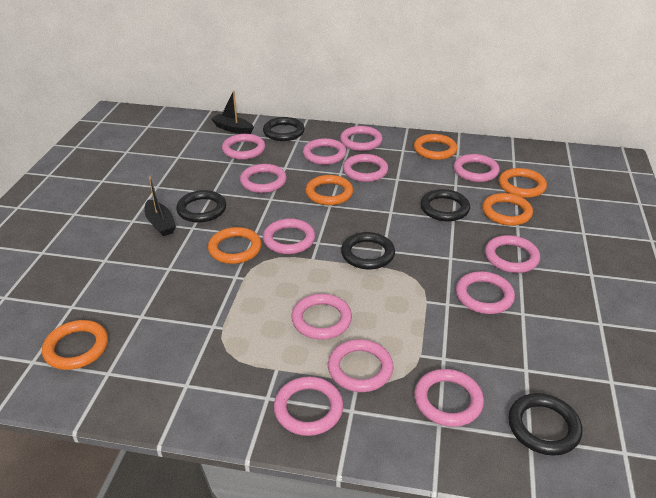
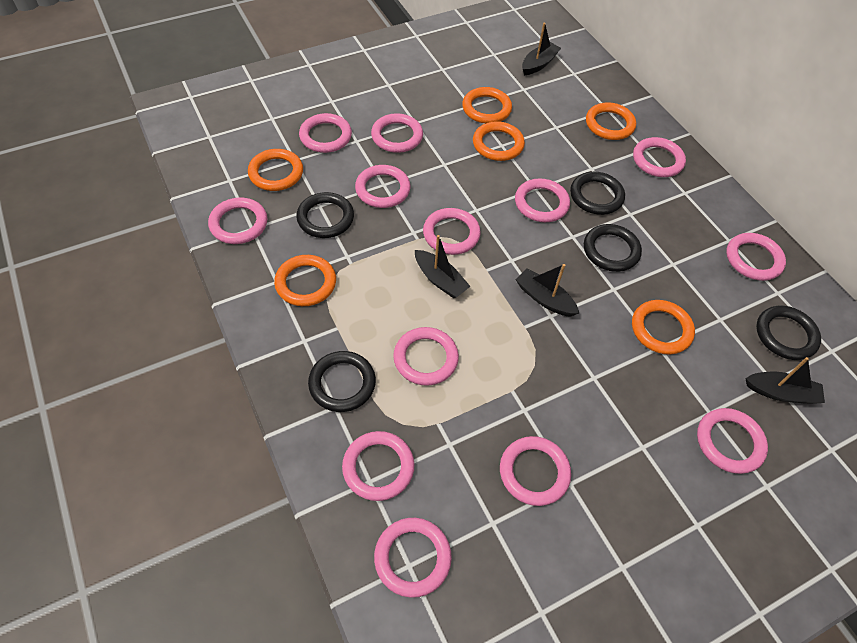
black boat: 2 -> 4

